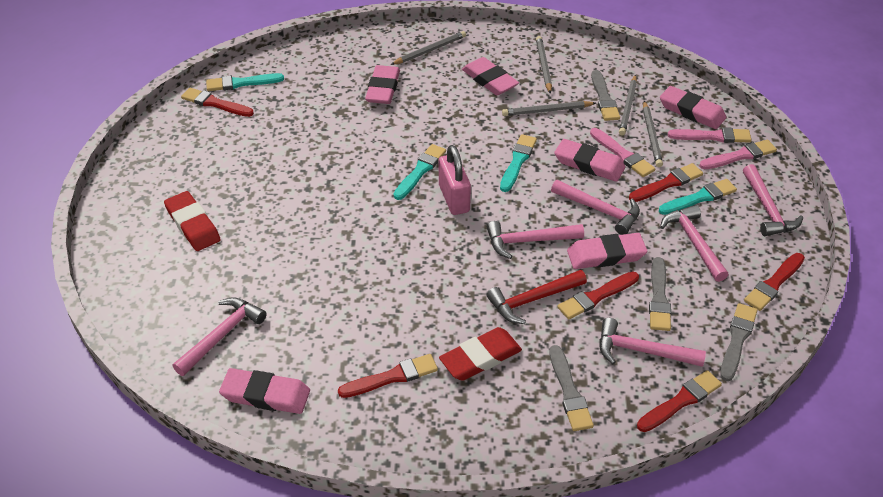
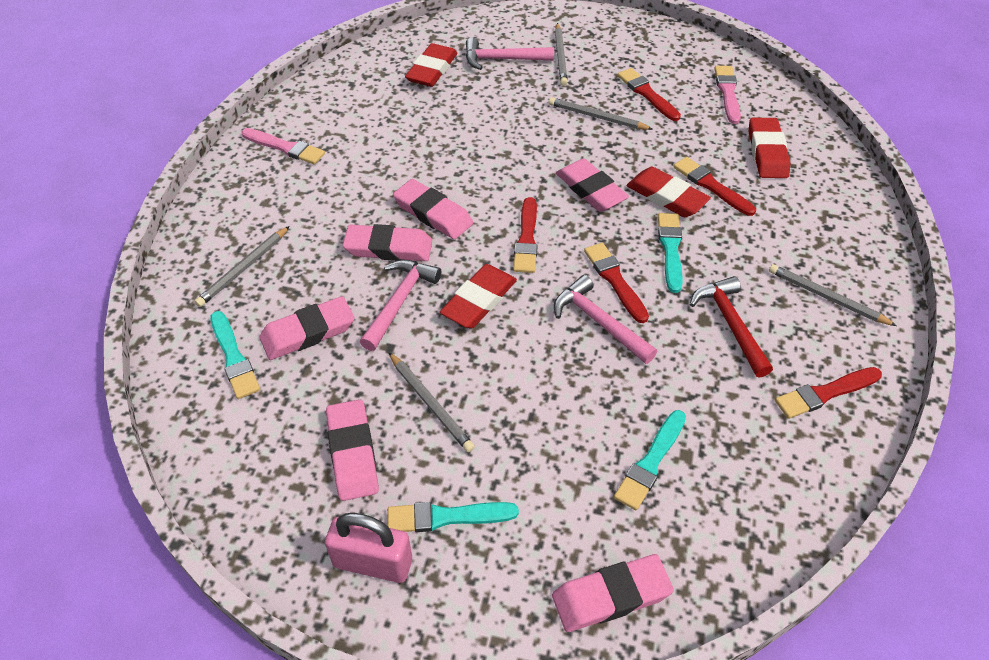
grey brush: 4 -> 0
pink brush: 3 -> 2
pink hammer: 6 -> 3
red brush: 6 -> 5
red eraser: 2 -> 4

